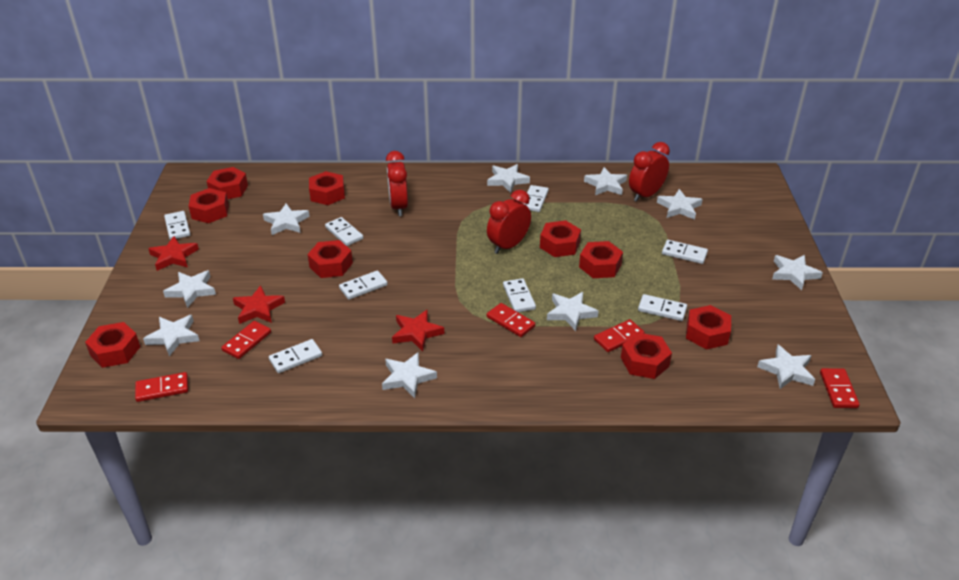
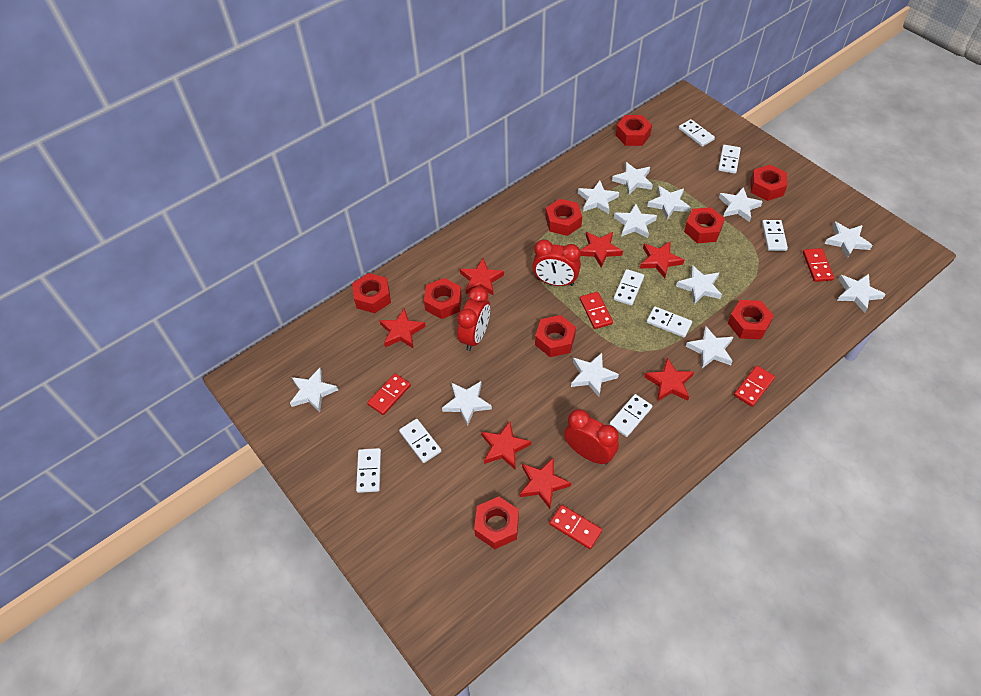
red star: 3 -> 7
white star: 10 -> 12

